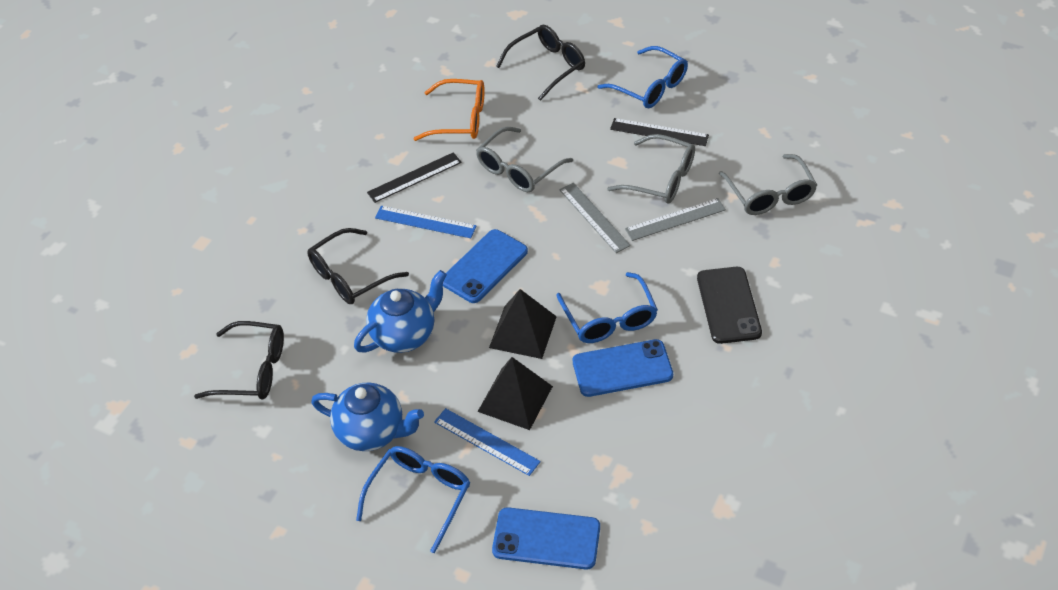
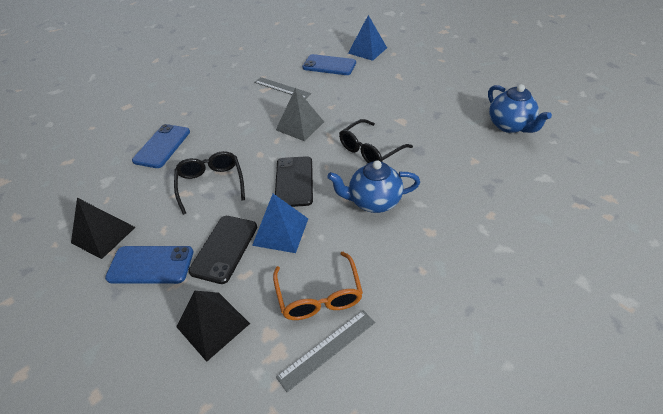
black glasses: 3 -> 2
black phone: 1 -> 2
black ruler: 2 -> 0
blue glasses: 3 -> 0
blue pyramid: 0 -> 2
blue ruler: 2 -> 0
grey glasses: 3 -> 0
grey pyramid: 0 -> 1

